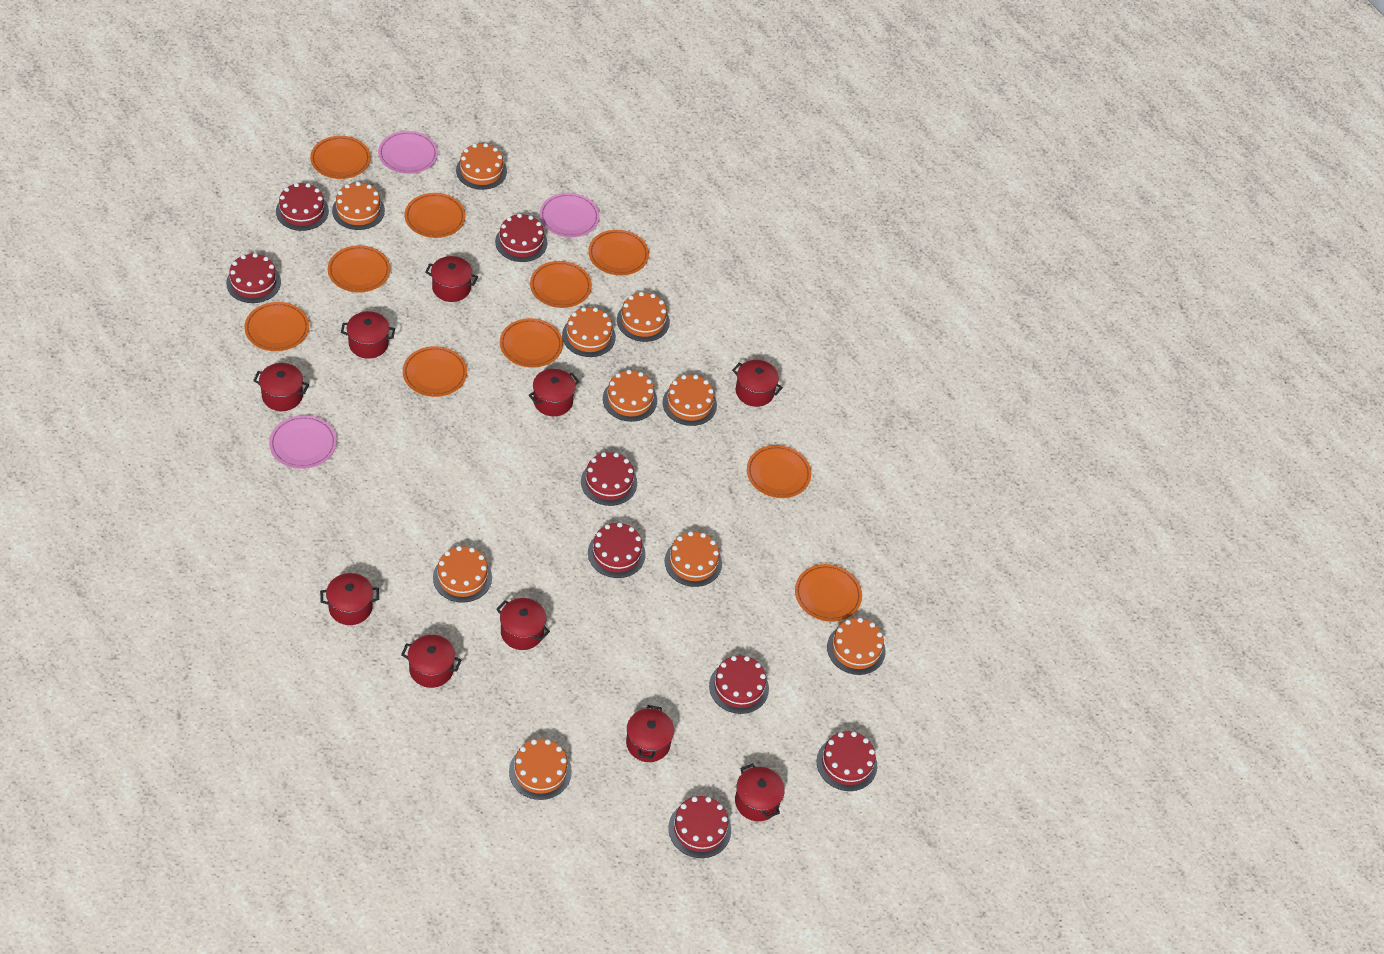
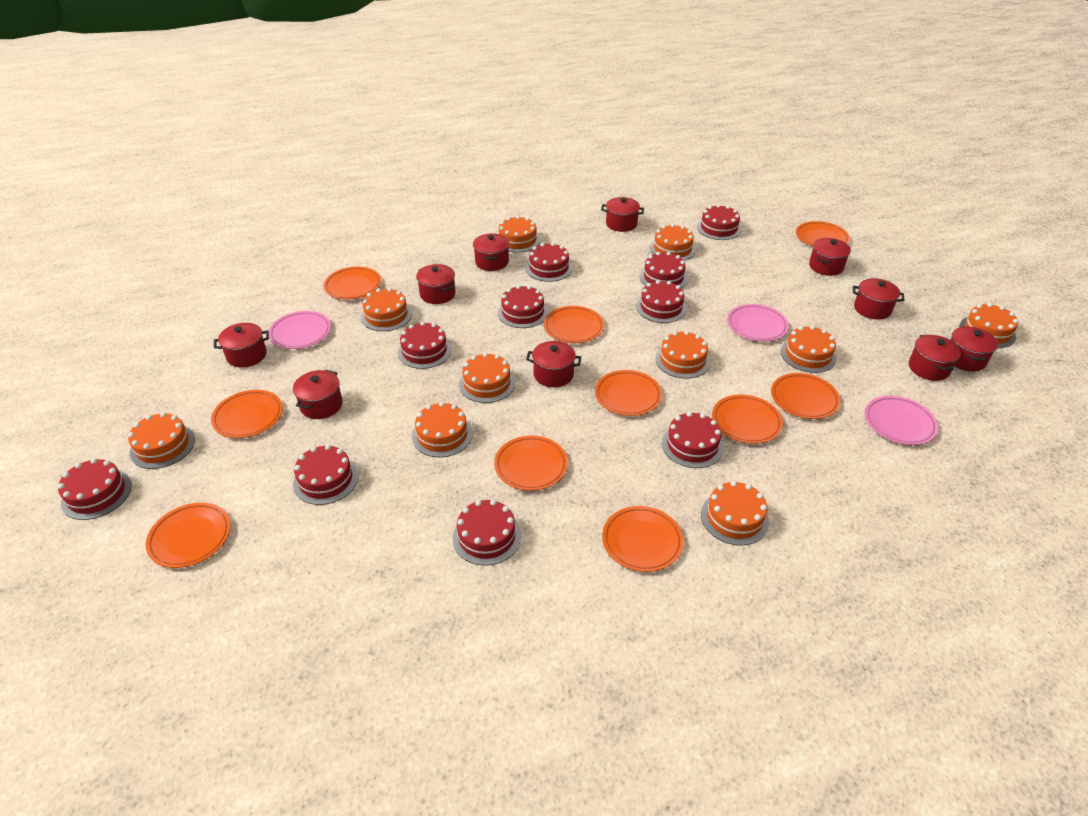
red cake: 8 -> 10

